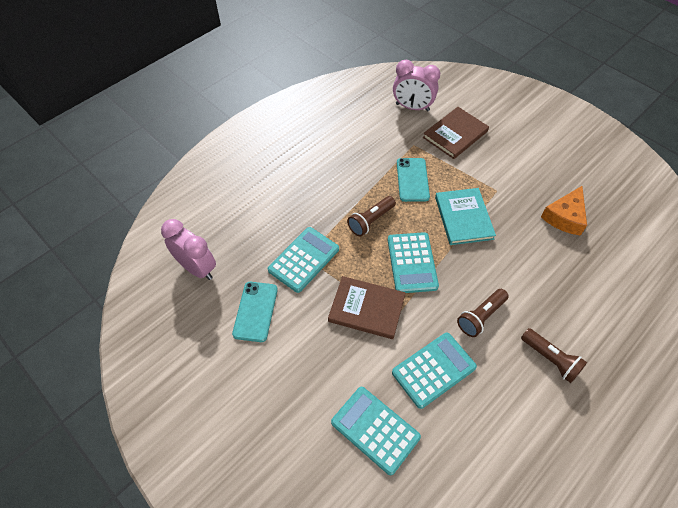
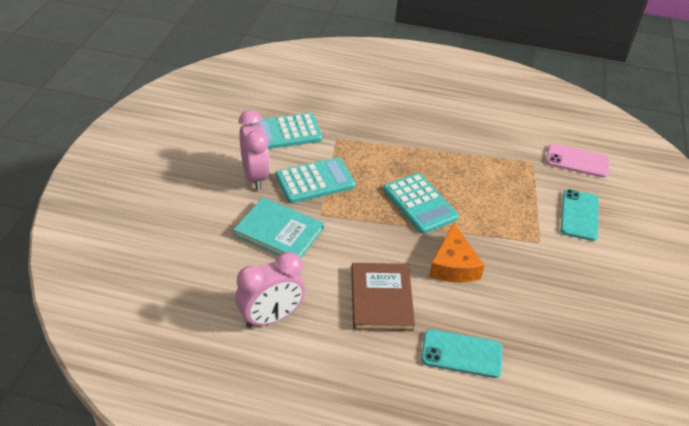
brown book: 2 -> 1
brown flashlight: 3 -> 0
pink phone: 0 -> 1
turquoise calculator: 4 -> 3

